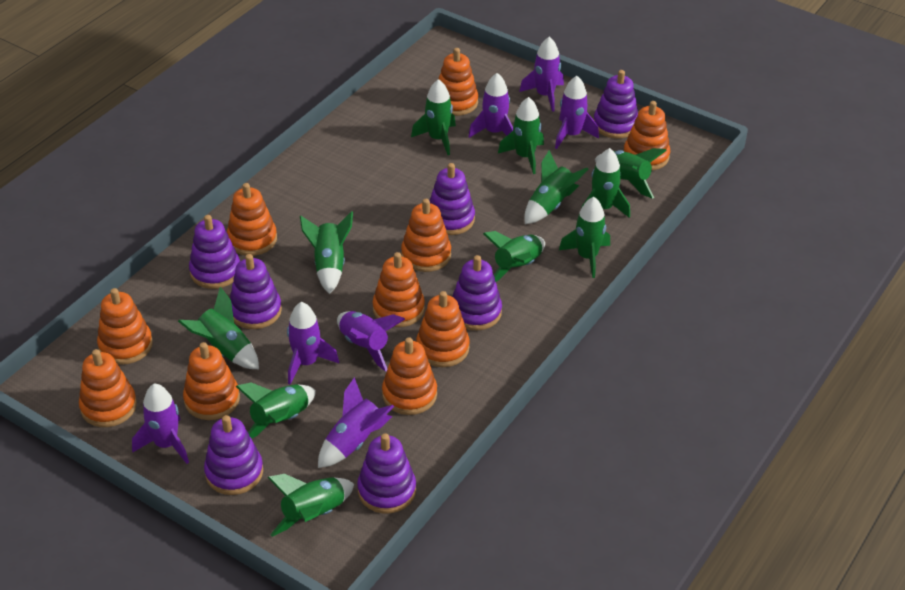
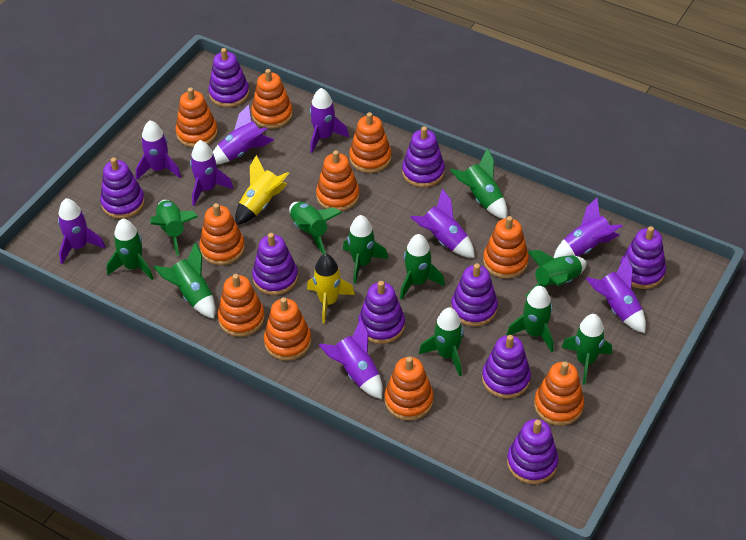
purple rocket: 7 -> 9
purple stacking toy: 7 -> 9
yellow rocket: 0 -> 2

